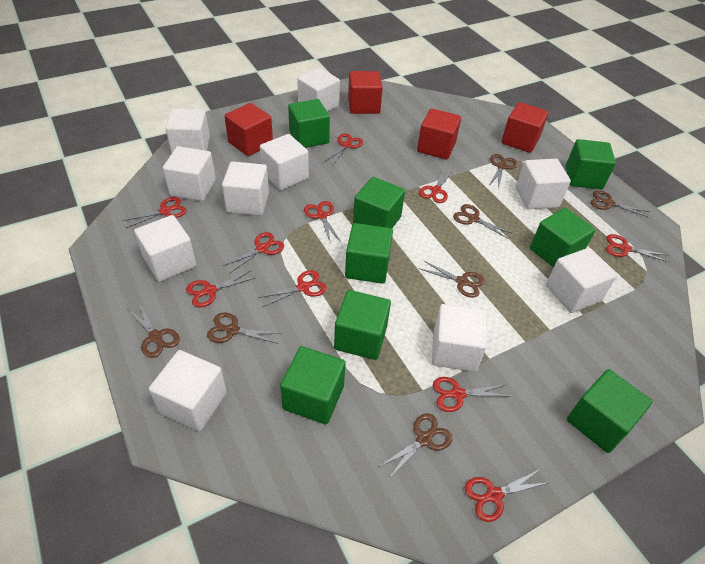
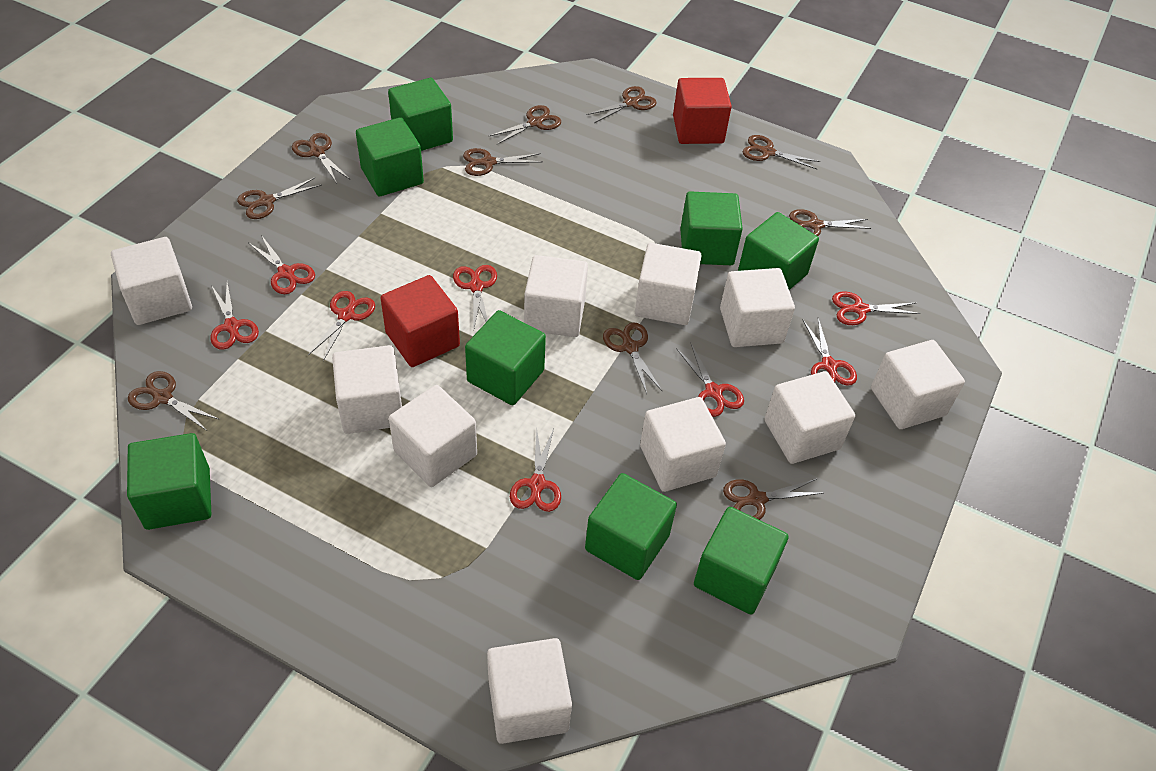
brown scissors: 7 -> 10
red cube: 4 -> 2
red scissors: 10 -> 8

